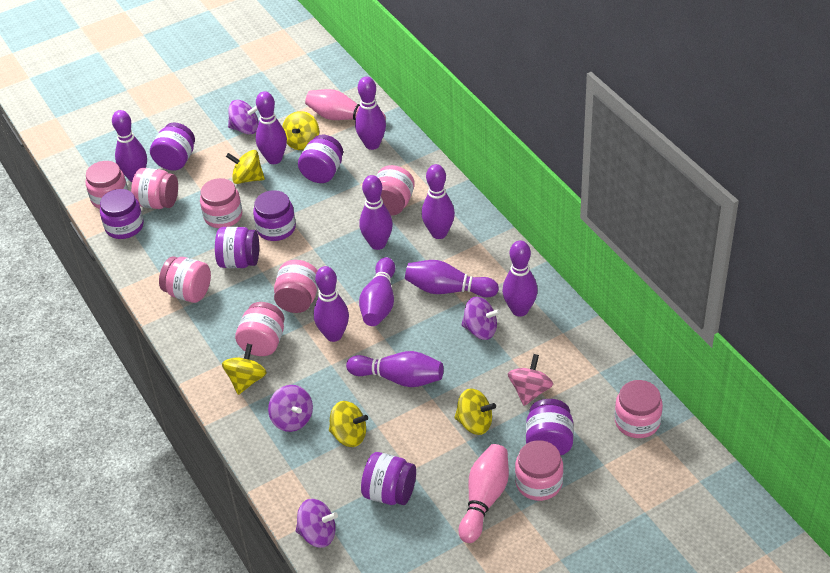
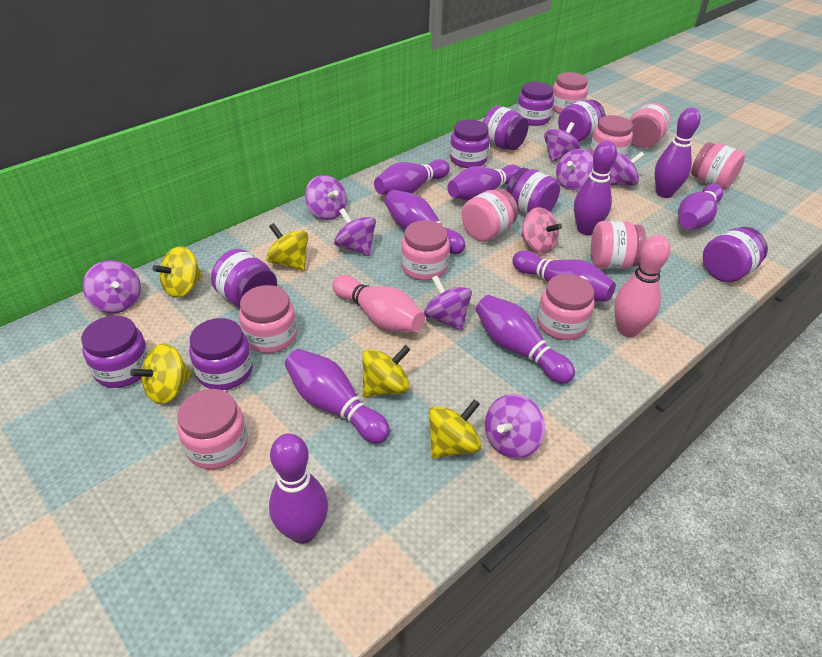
pink jar: 9 -> 10
purple jar: 7 -> 9
purple spinning top: 4 -> 8

